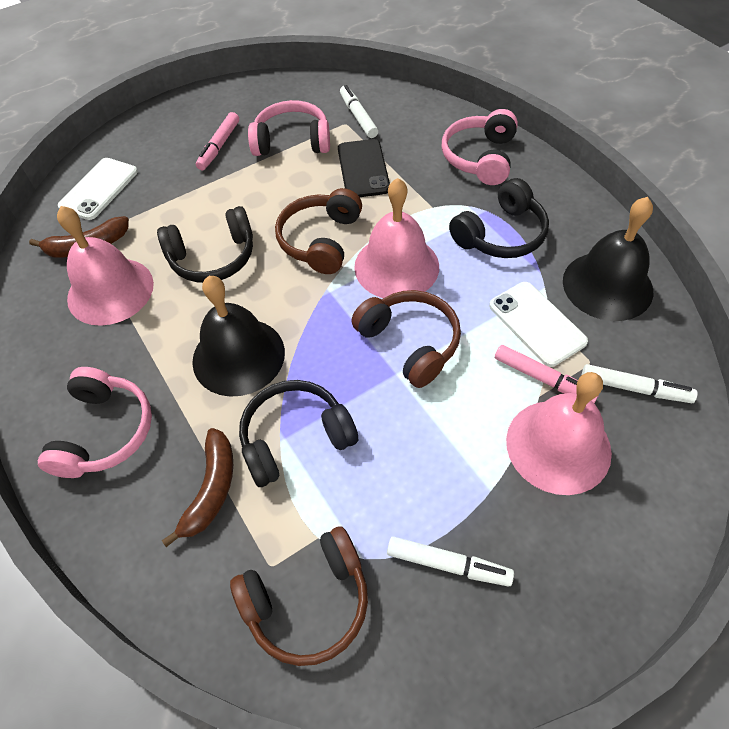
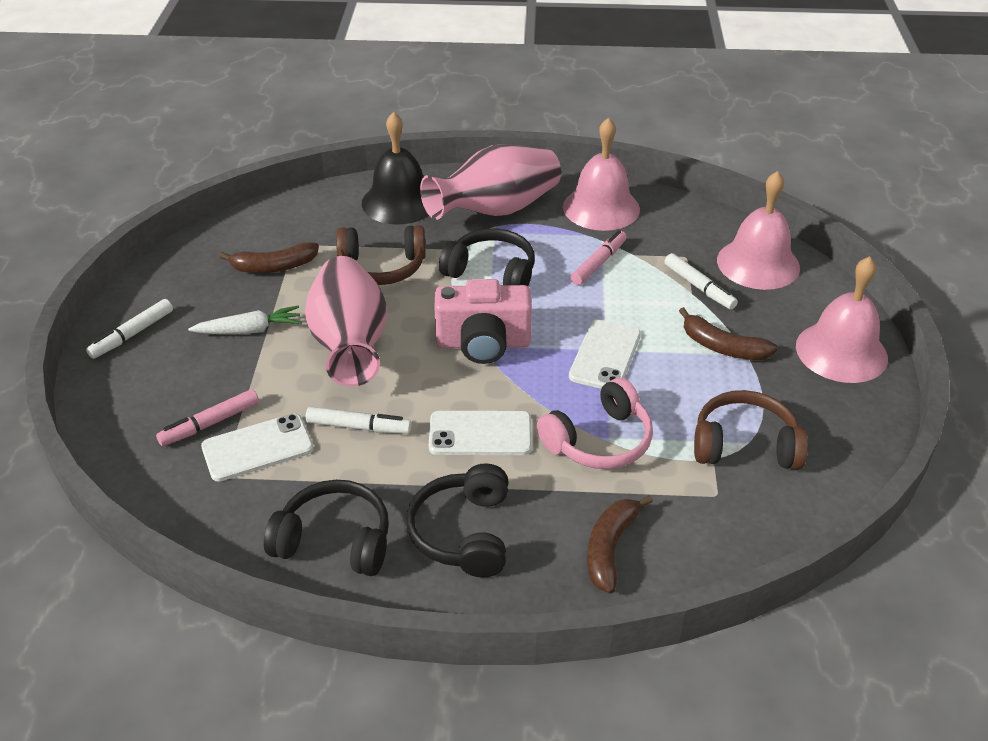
black bell: 2 -> 1
black phone: 1 -> 0
brown banana: 2 -> 3
brown headphones: 3 -> 2
pink camera: 0 -> 1
pink headphones: 3 -> 1
pink vase: 0 -> 2
white carrot: 0 -> 1
white phone: 2 -> 3

